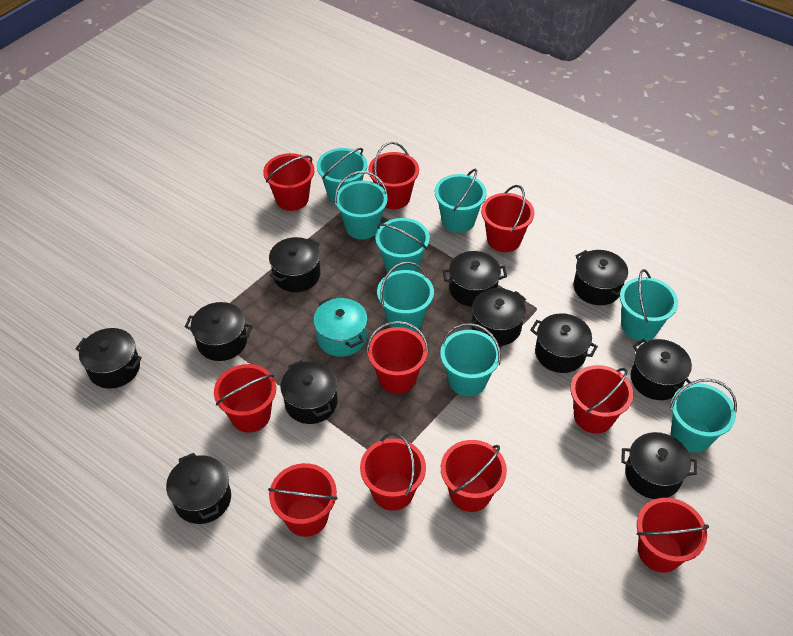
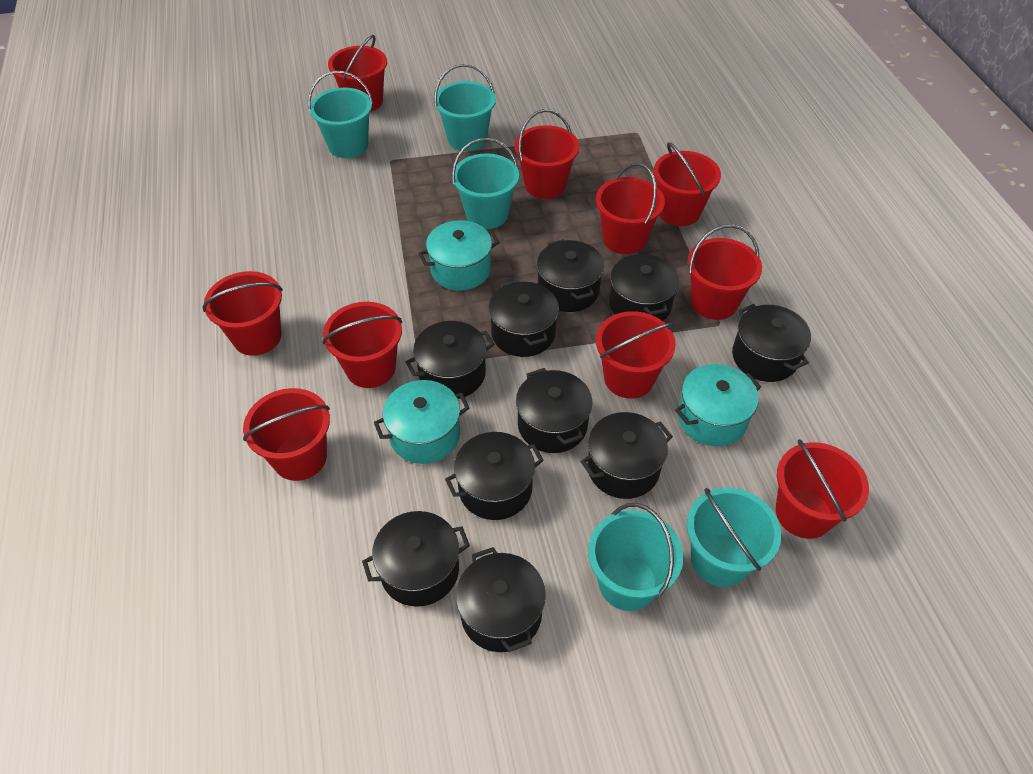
black pot: 11 -> 10
turquoise bucket: 8 -> 5
turquoise pot: 1 -> 3

